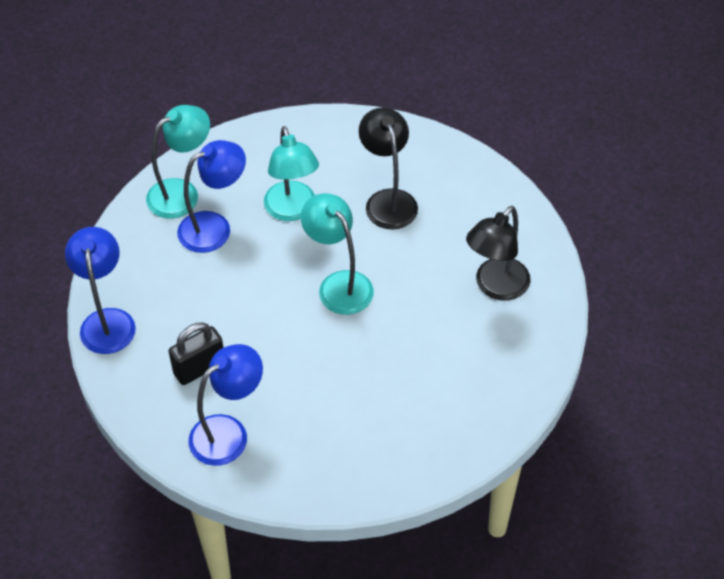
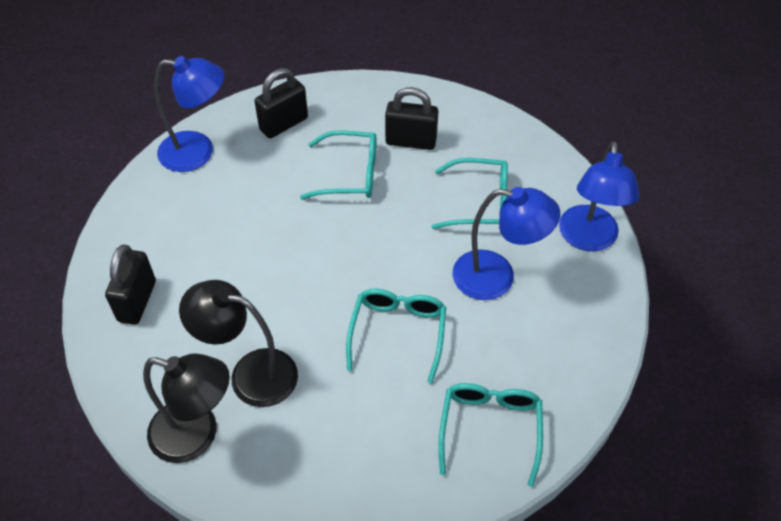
black padlock: 1 -> 3
turquoise glasses: 0 -> 4
turquoise lamp: 3 -> 0

